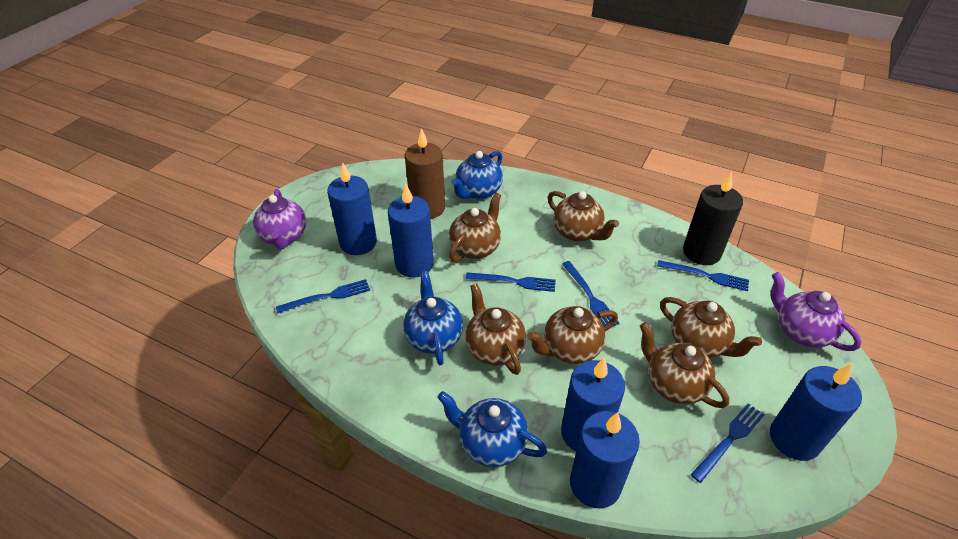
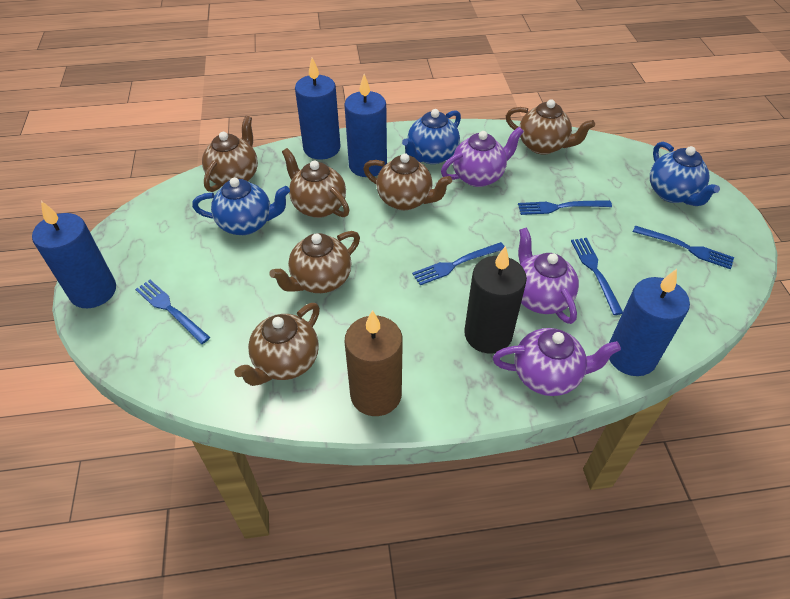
blue candle: 5 -> 4
purple teapot: 2 -> 3

